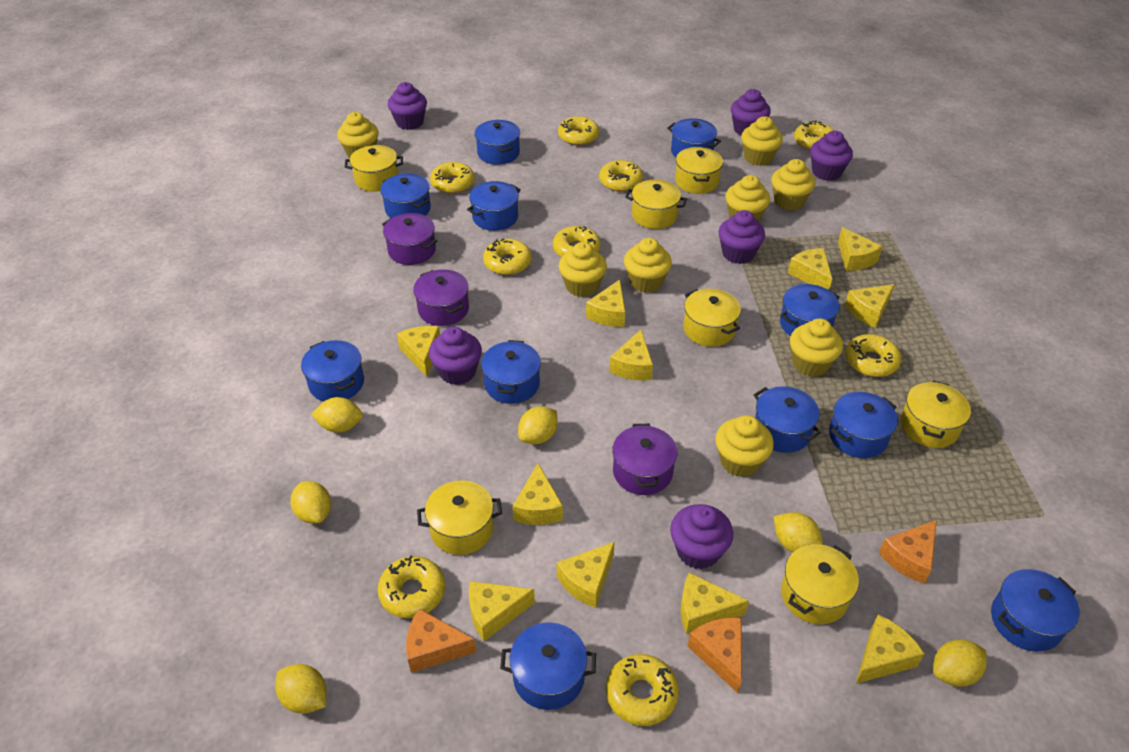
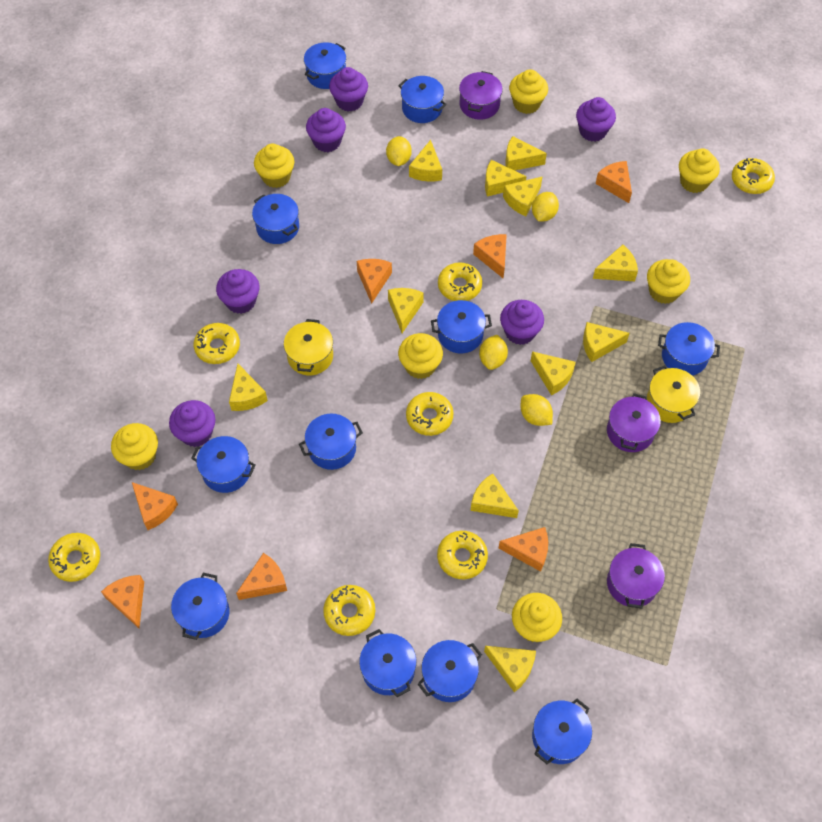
orange cheese: 3 -> 7
yellow cupcake: 8 -> 7
yellow donut: 9 -> 7
yellow lemon: 6 -> 4
yellow pot: 7 -> 2

